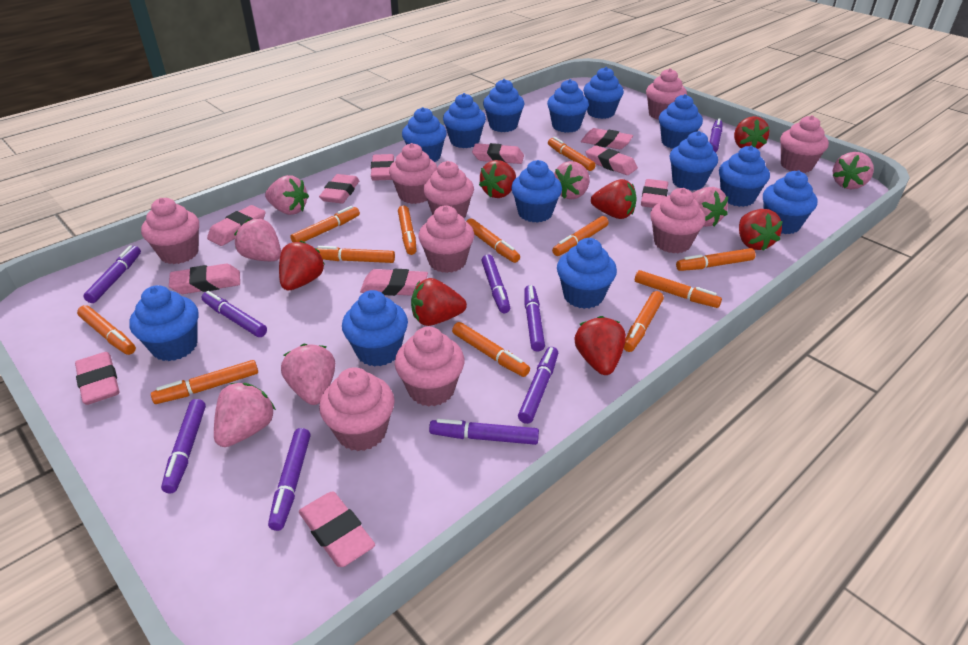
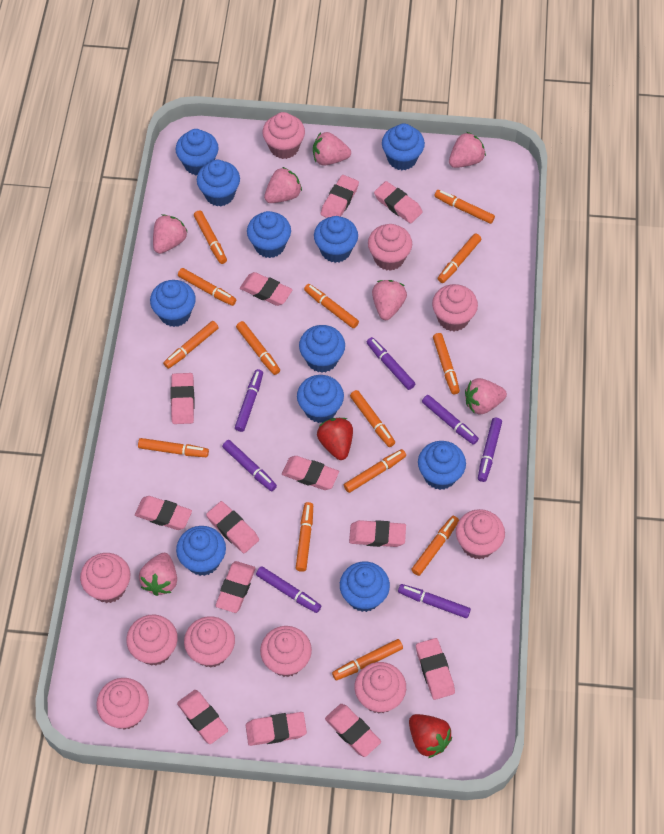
blue cupcake: 13 -> 11
orange marker: 12 -> 14
pink cupcake: 9 -> 10
pink eraser: 11 -> 13
purple marker: 9 -> 7
red strawberry: 7 -> 2

